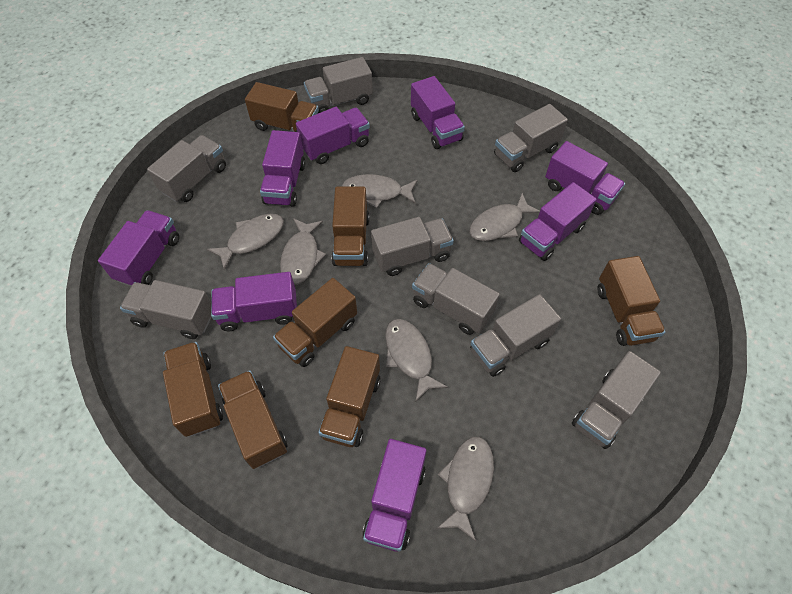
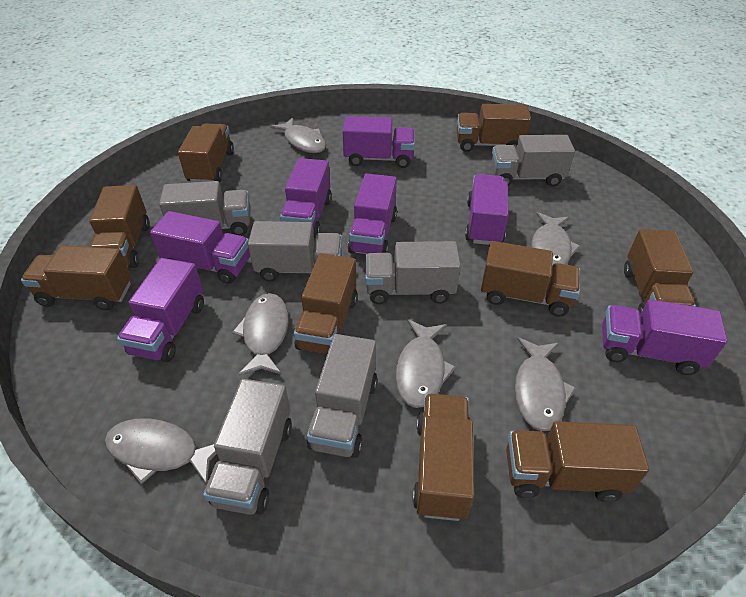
brown truck: 7 -> 9
grey truck: 8 -> 6
purple truck: 8 -> 7

